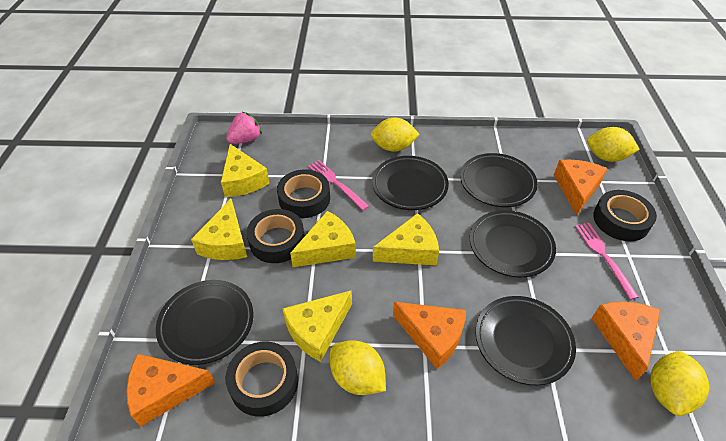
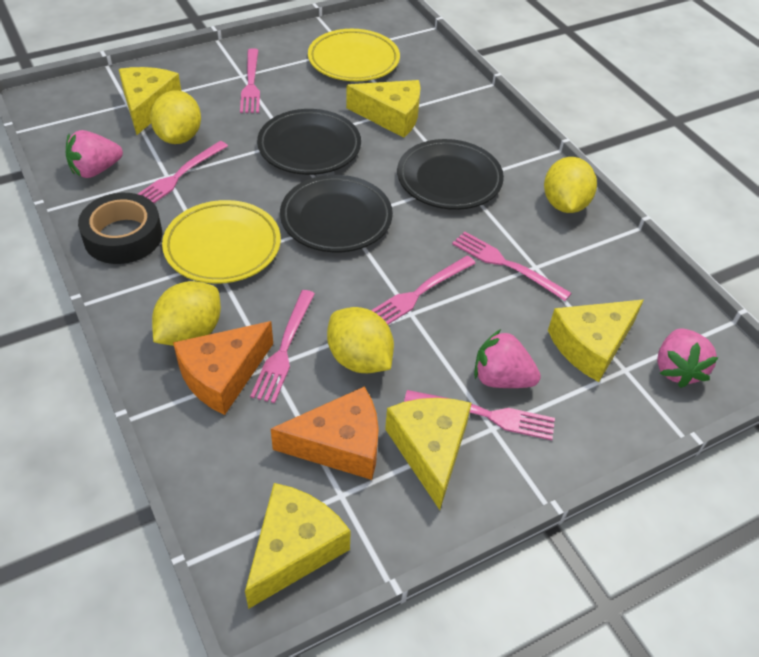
black plate: 5 -> 3
black tape: 4 -> 1
orange cheese: 4 -> 2
pink fork: 2 -> 6
pink strawberry: 1 -> 3
yellow plate: 0 -> 2

